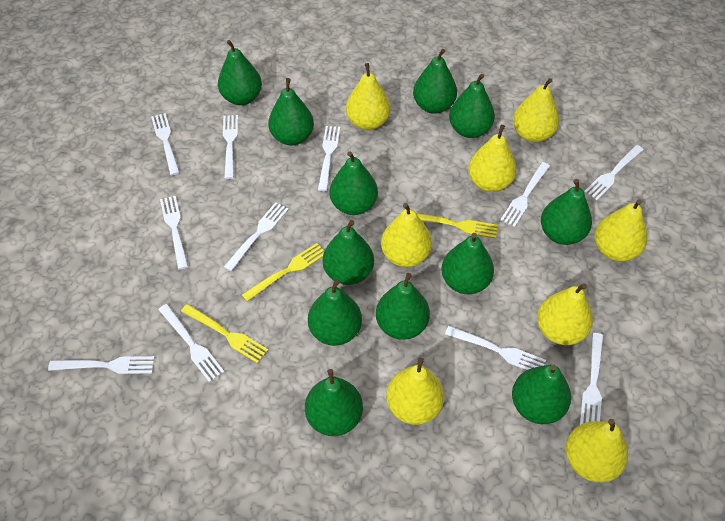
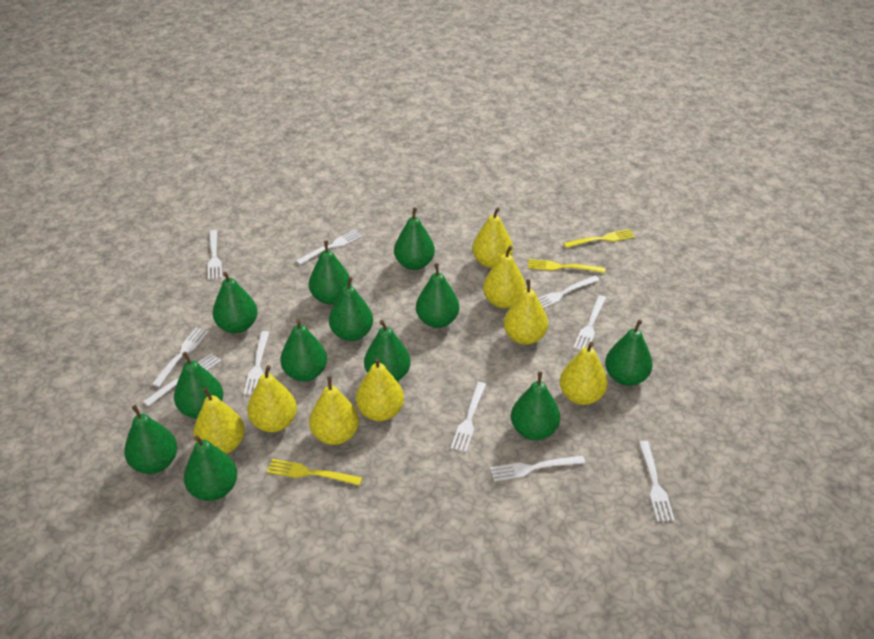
white fork: 11 -> 10

